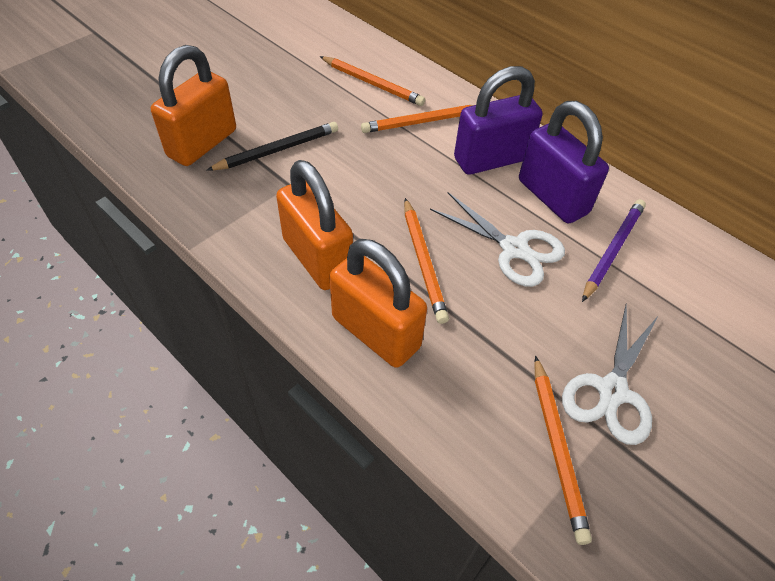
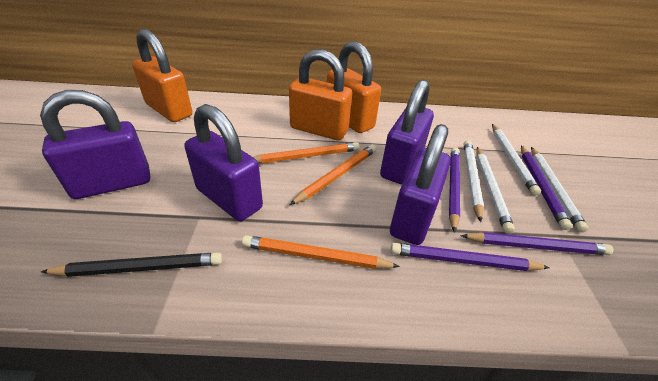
orange pencil: 4 -> 3
purple padlock: 2 -> 4
purple pencil: 1 -> 4
white pencil: 0 -> 4
white scissors: 2 -> 0

